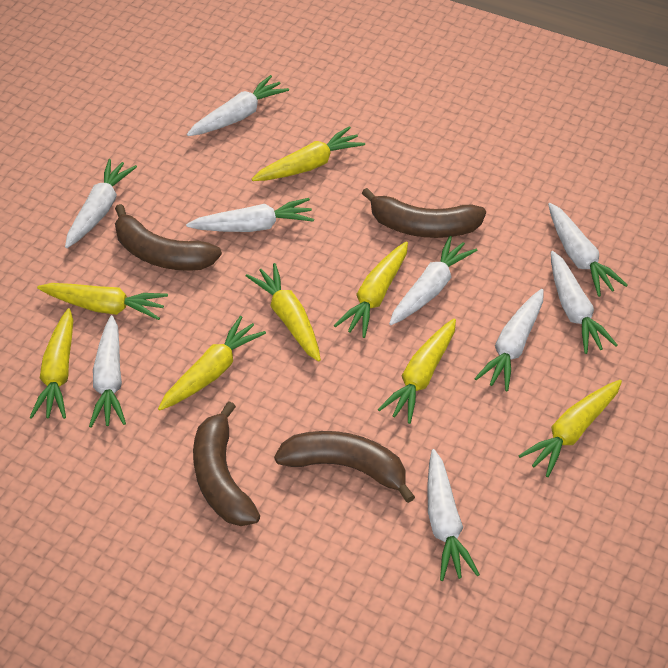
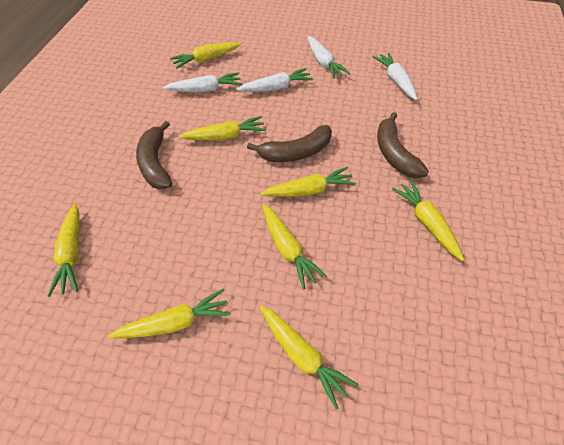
brown banana: 4 -> 3
white carrot: 9 -> 4

